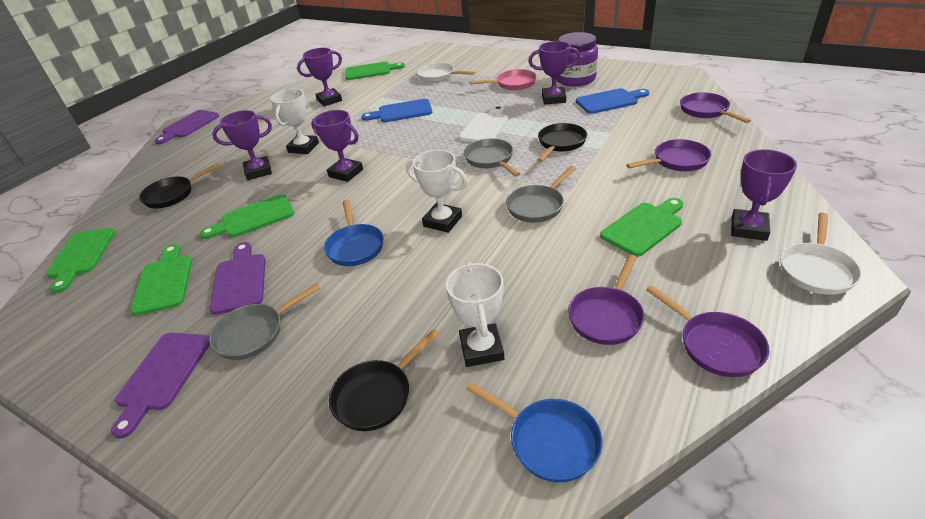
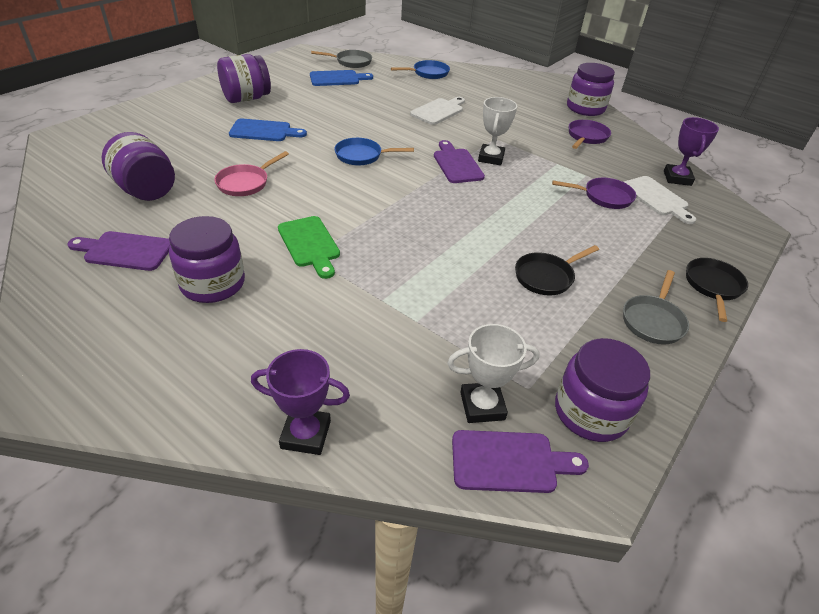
black pan: 3 -> 2
green cutting board: 5 -> 1
grey pan: 3 -> 2
purple jar: 1 -> 5
purple pan: 4 -> 2
purple trophy: 5 -> 2
white cutting board: 1 -> 2
white pan: 2 -> 0
white trophy: 3 -> 2

